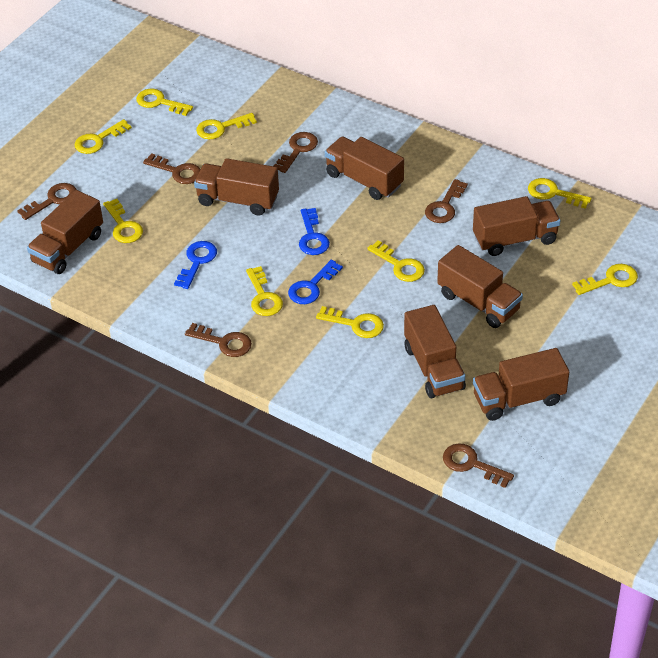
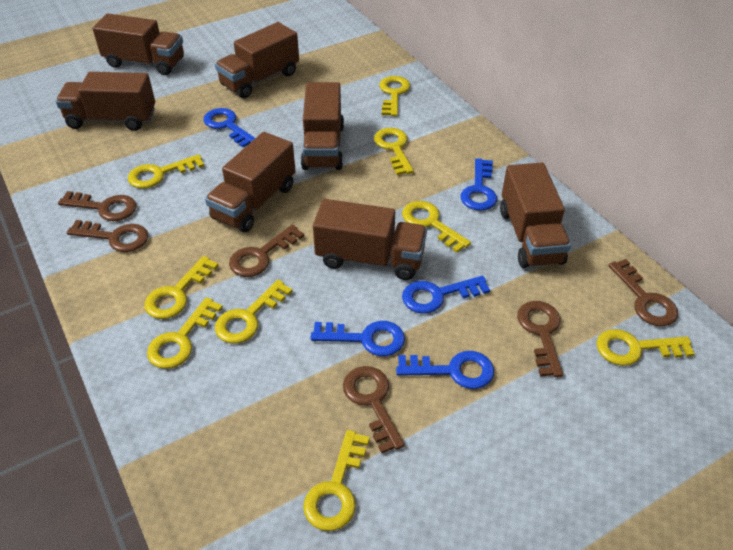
blue key: 3 -> 5

